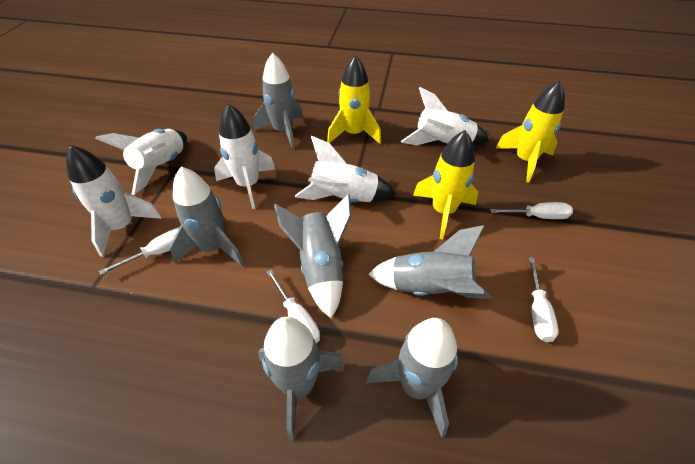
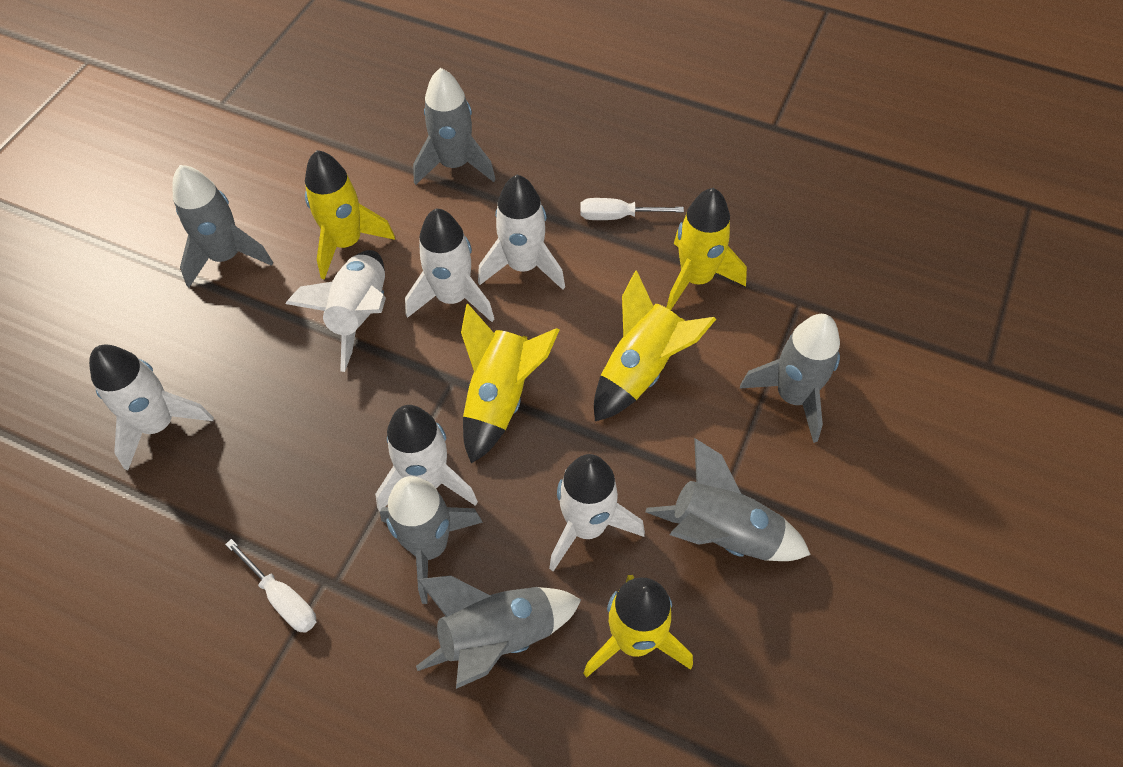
white rocket: 5 -> 6
white screwdriver: 4 -> 2
yellow rocket: 3 -> 5

